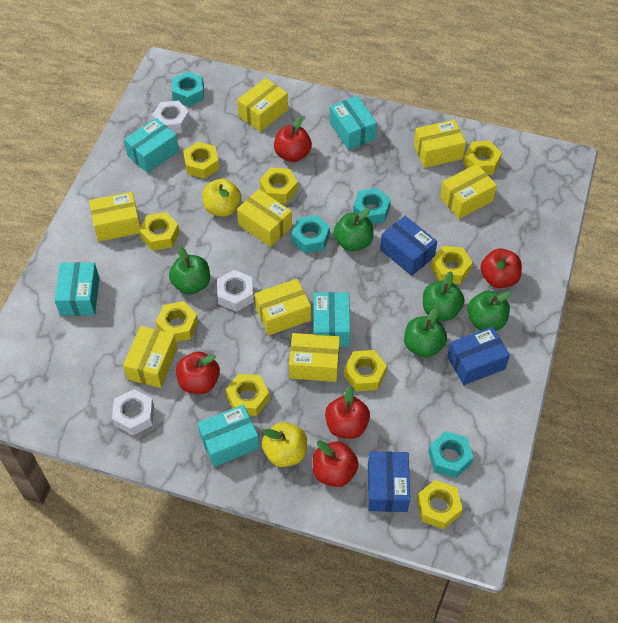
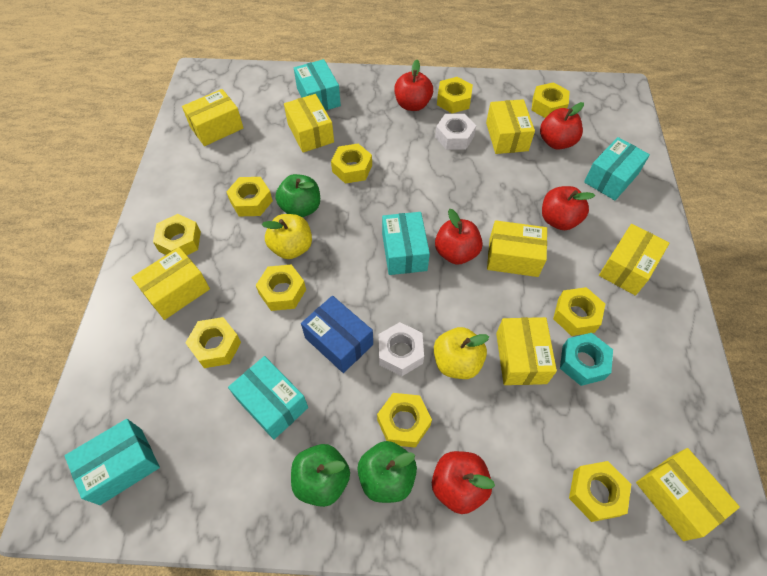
blue box: 3 -> 1
green apple: 5 -> 3
turquoise nut: 4 -> 1
white nut: 3 -> 2
yellow nut: 9 -> 10

